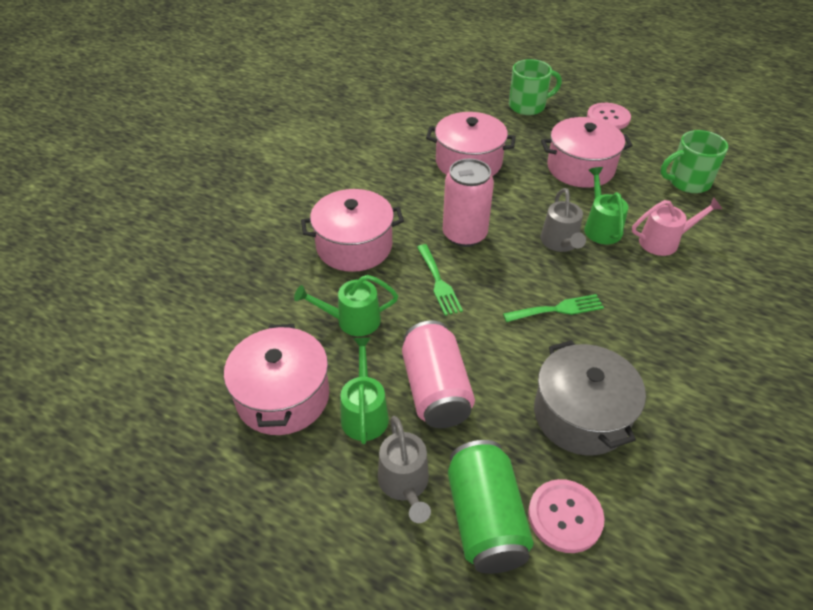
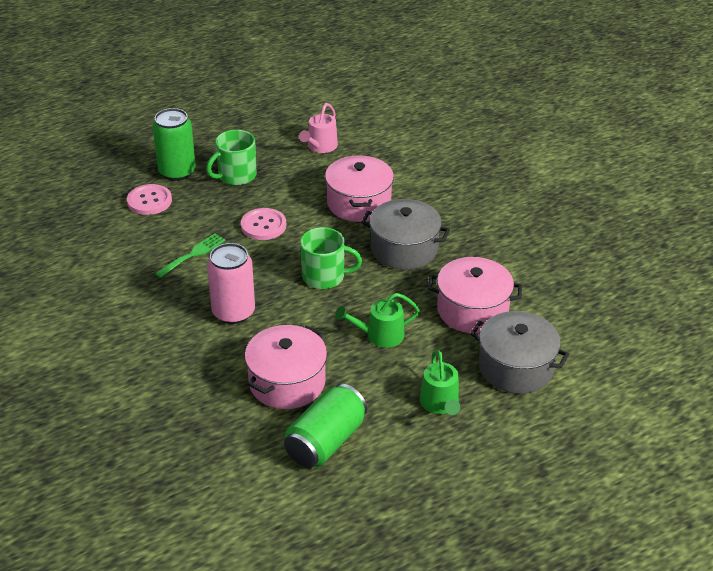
green can: 1 -> 2
green fork: 2 -> 1
green watering can: 3 -> 2
grey pot: 1 -> 2
grey watering can: 2 -> 0
pink can: 2 -> 1
pink pot: 4 -> 3

